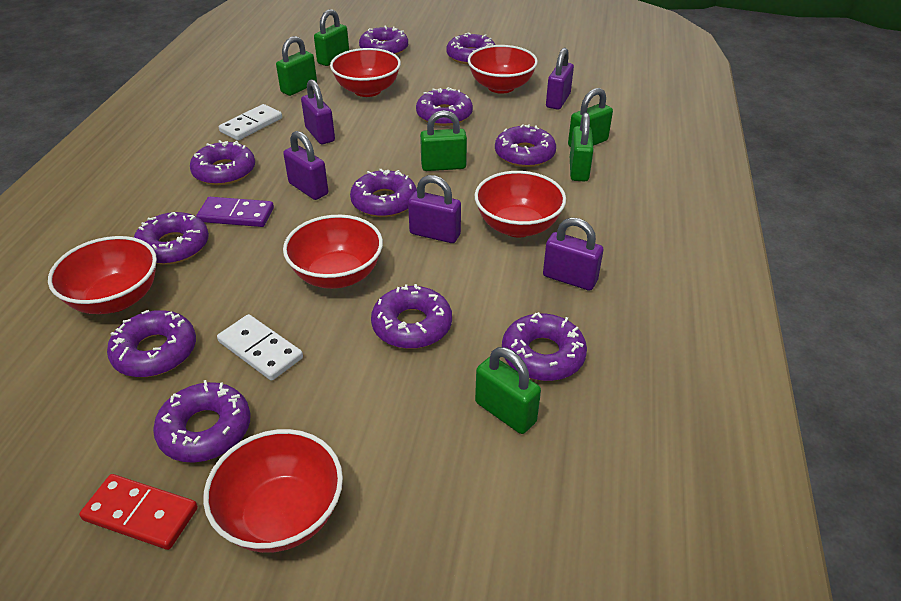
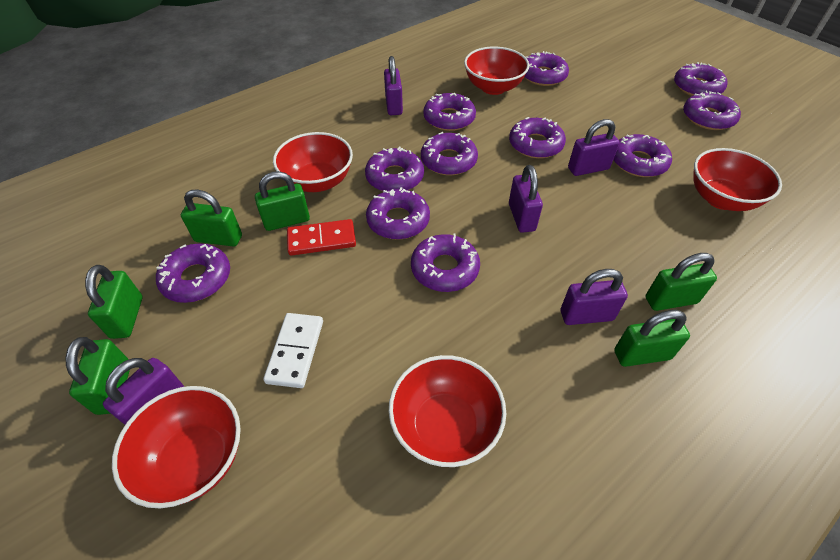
purple domino: 1 -> 0
red bowl: 6 -> 5
white domino: 2 -> 1

